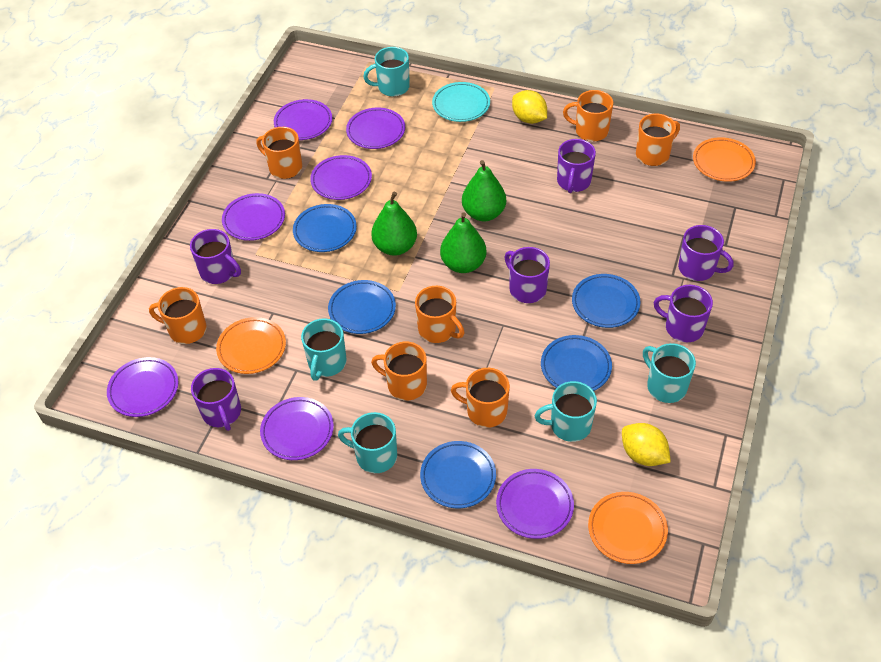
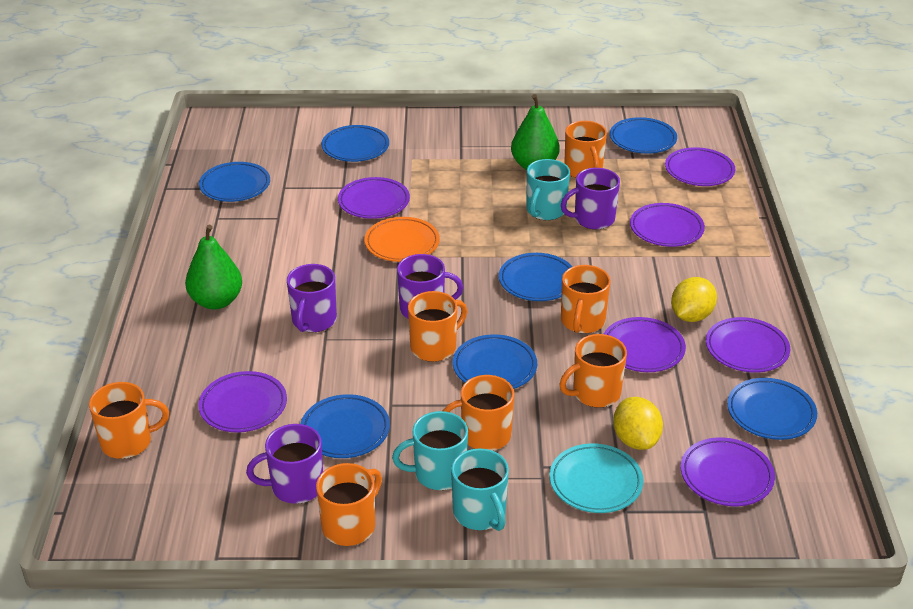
blue plate: 5 -> 7
green pear: 3 -> 2
orange plate: 3 -> 1
purple mug: 6 -> 4
turquoise mug: 5 -> 3

